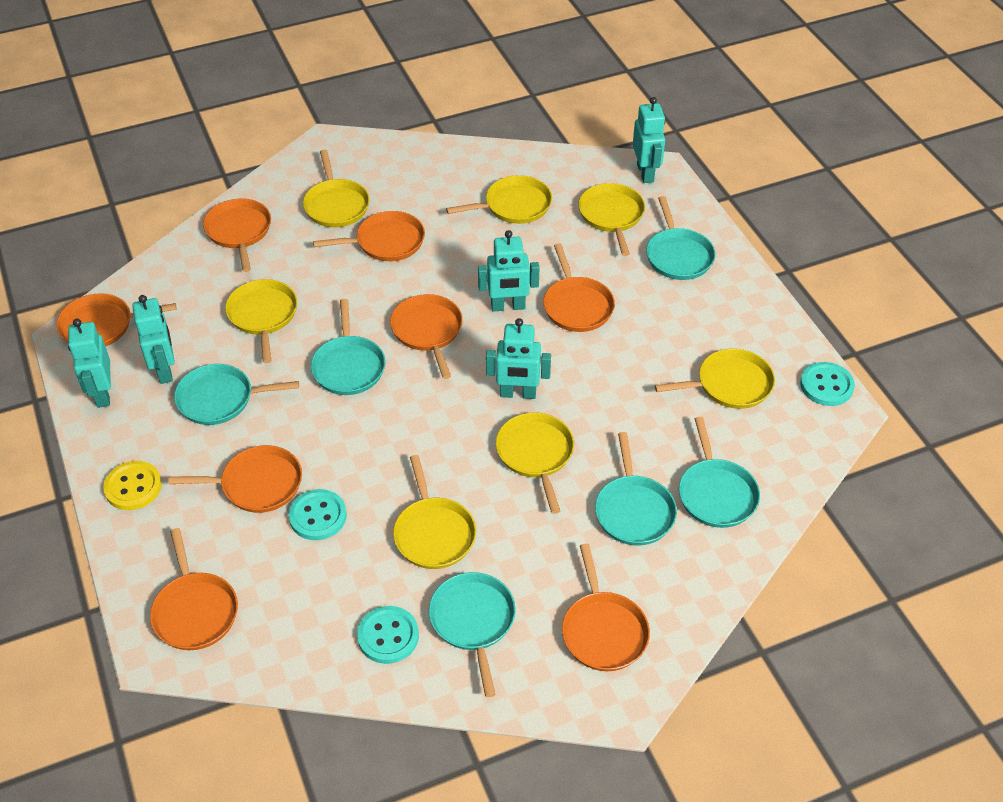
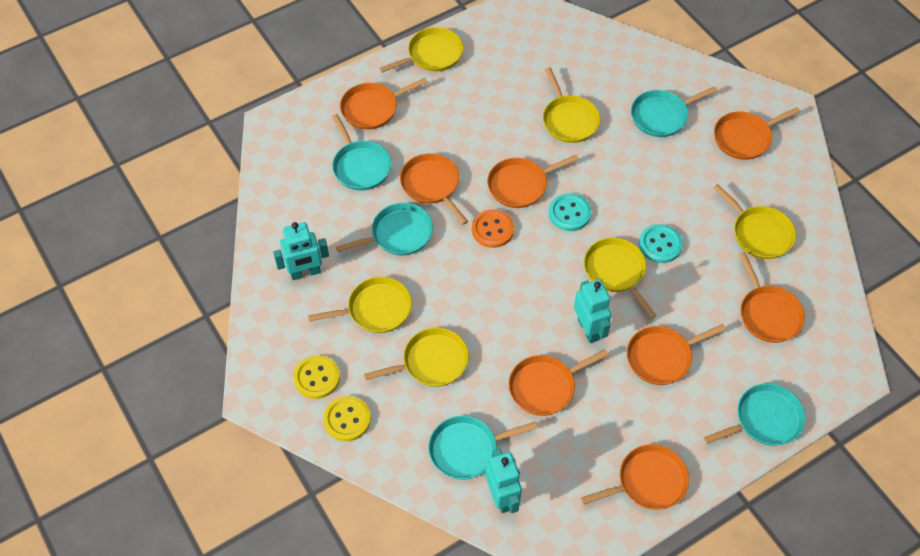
orange button: 0 -> 1
turquoise button: 3 -> 2
turquoise pan: 6 -> 5
turquoise robot: 5 -> 3
yellow button: 1 -> 2
yellow pan: 7 -> 6

